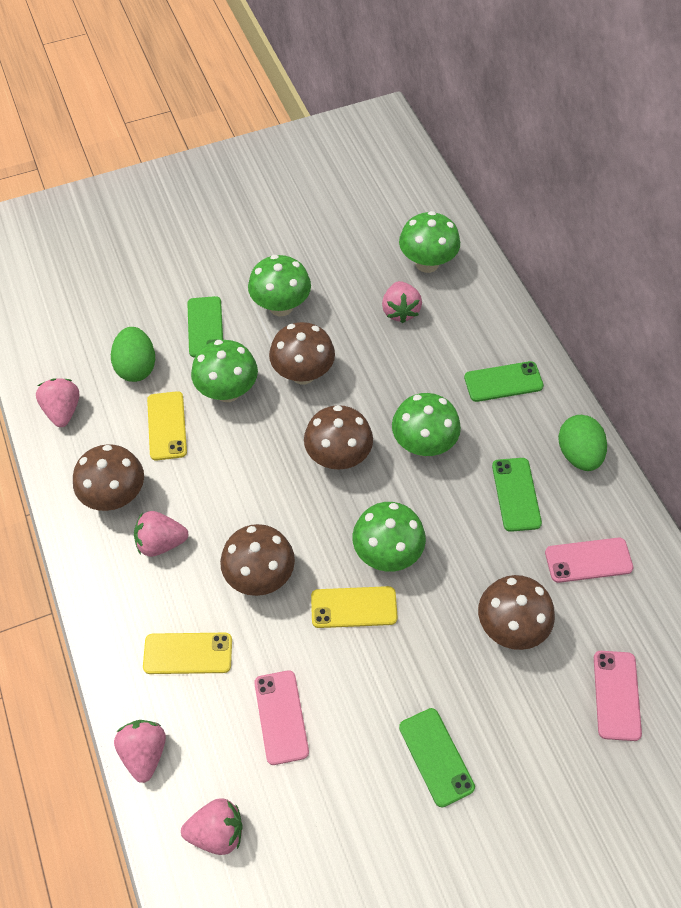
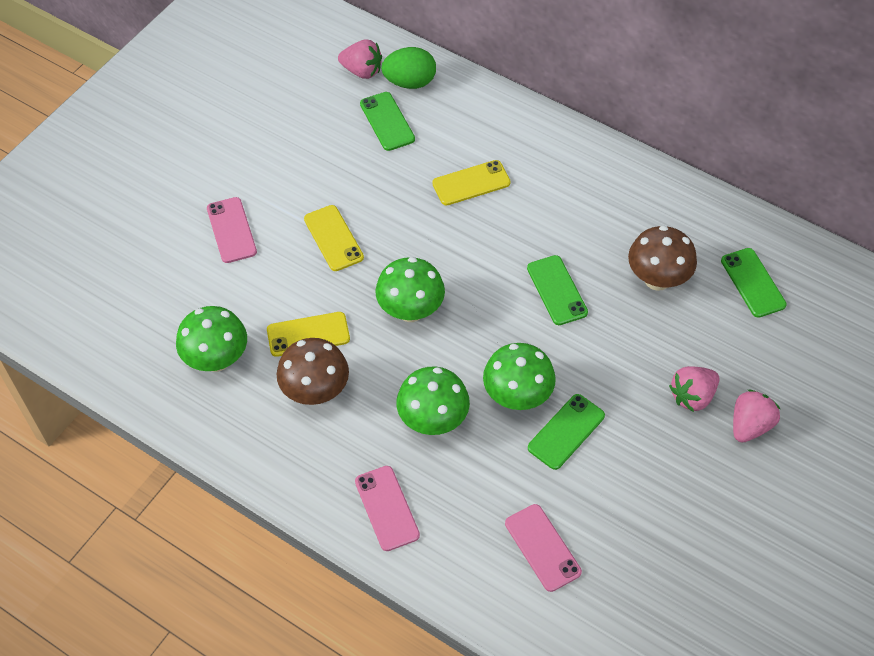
brown mushroom: 5 -> 2
green egg: 2 -> 1
green mushroom: 5 -> 4
pink strawberry: 5 -> 3

